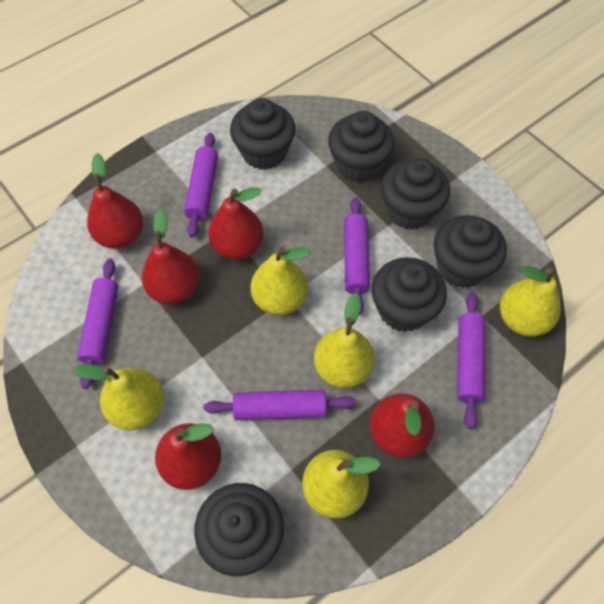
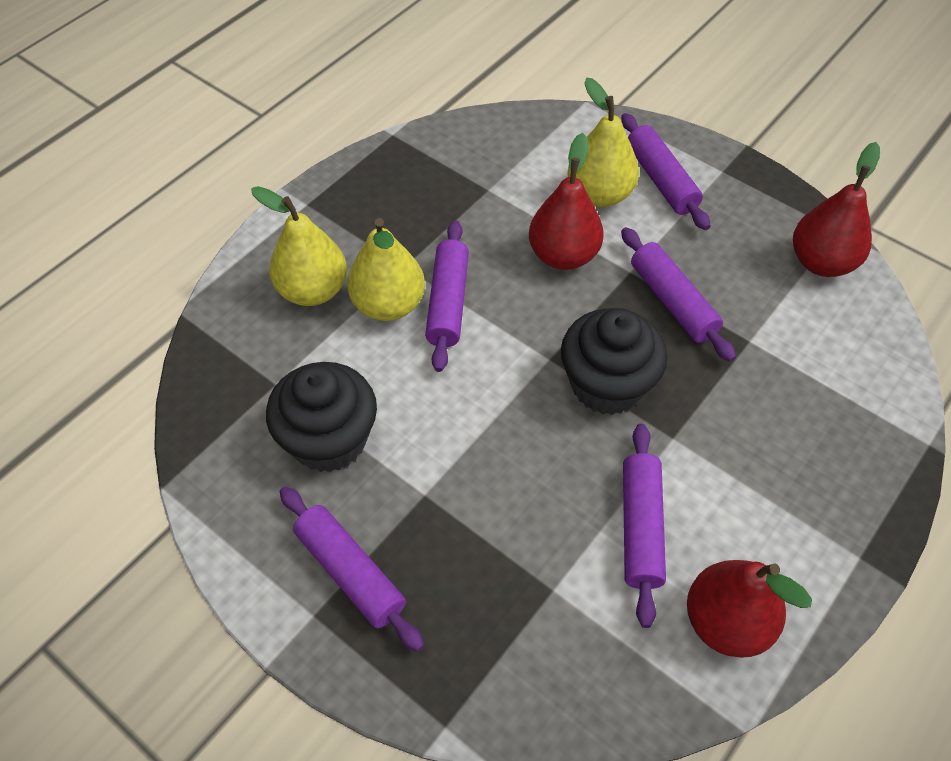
black cupcake: 6 -> 2
red pear: 5 -> 3
yellow pear: 5 -> 3

